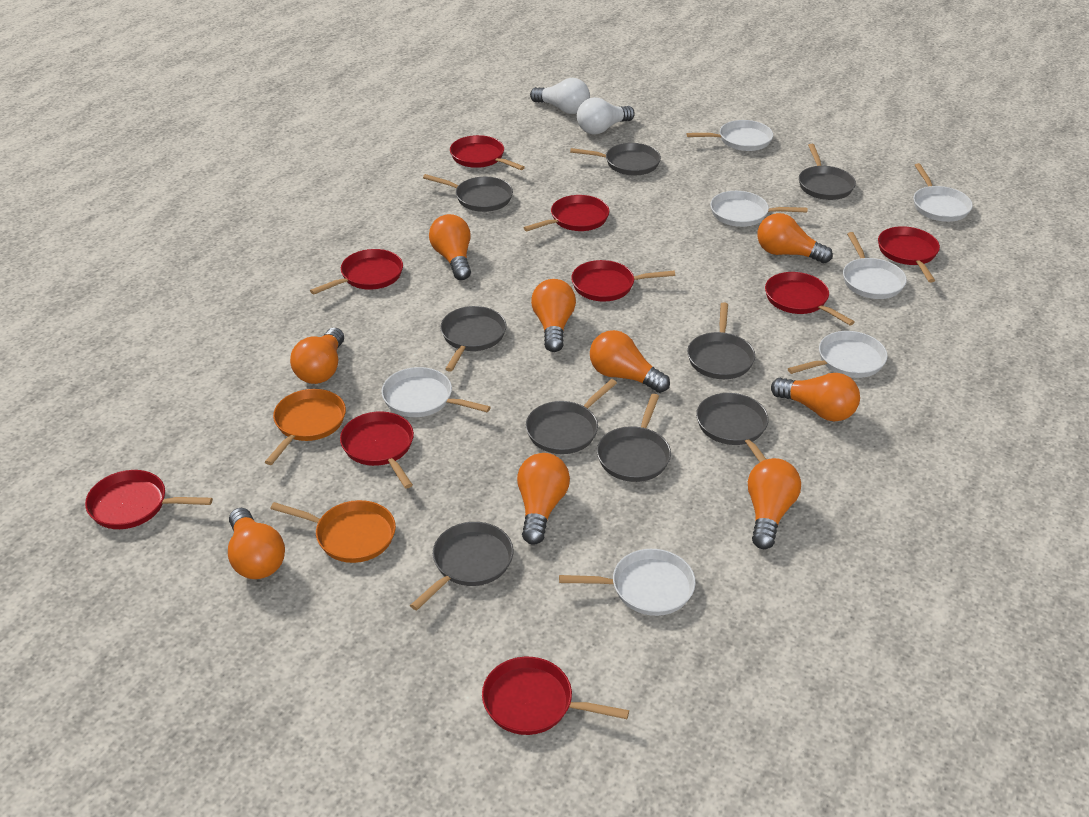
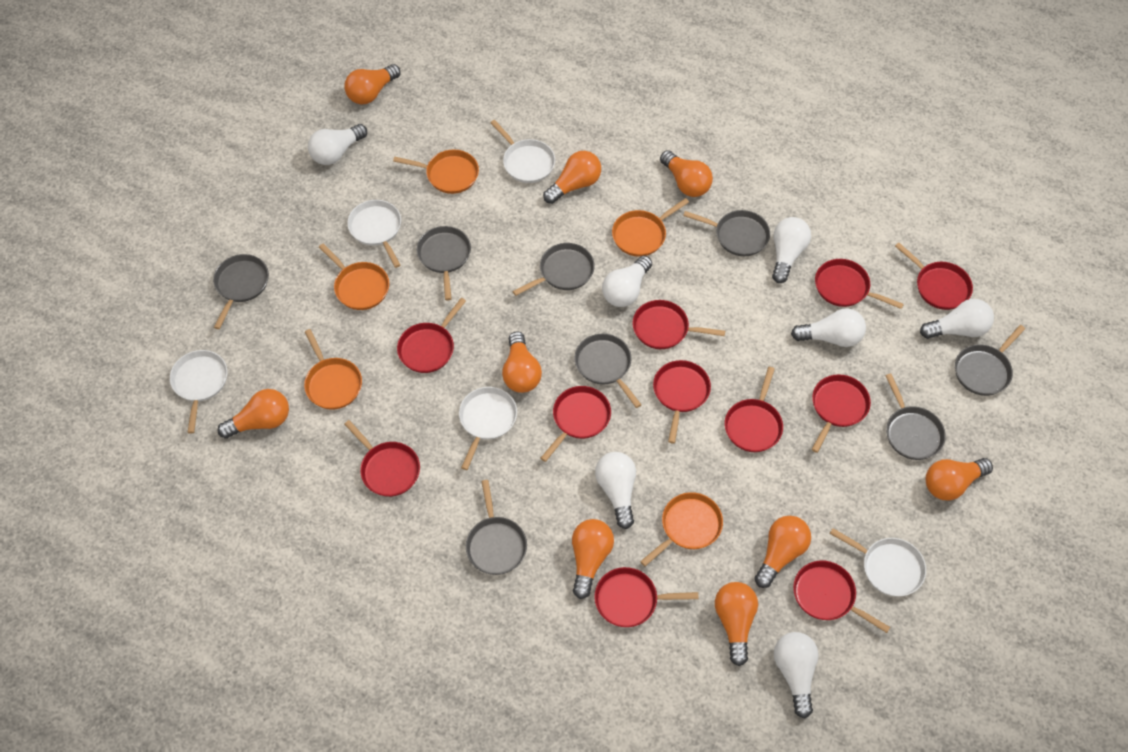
grey pan: 9 -> 8
orange pan: 2 -> 5
red pan: 9 -> 11
white light bulb: 2 -> 7
white pan: 7 -> 5

